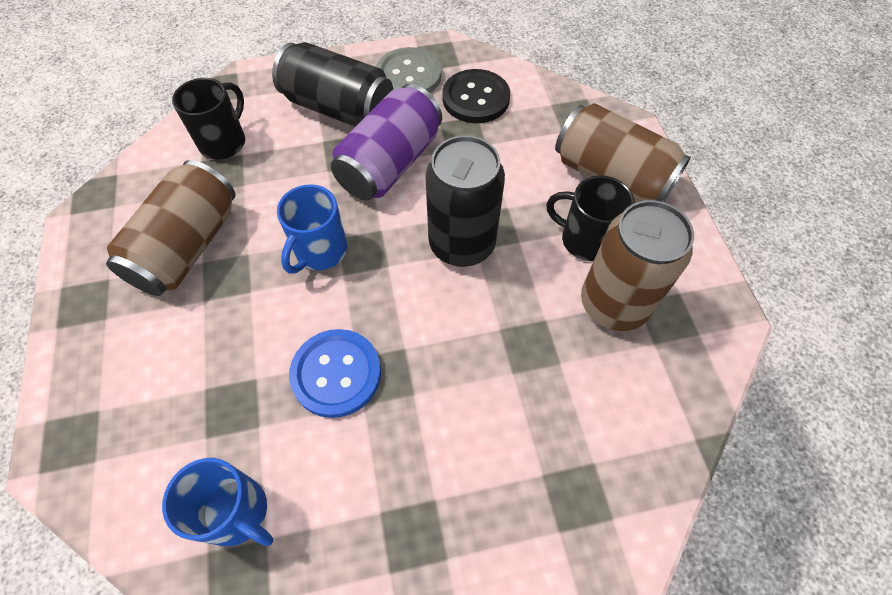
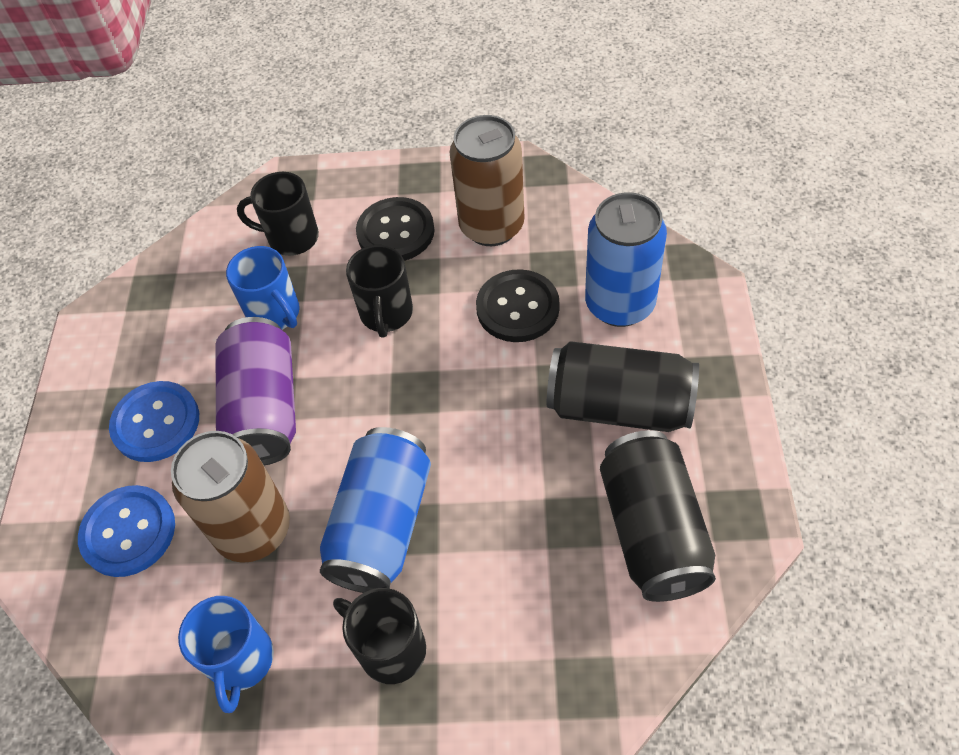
black button: 1 -> 2
black mug: 2 -> 3
blue button: 1 -> 2
blue can: 0 -> 2
brown can: 3 -> 2
grey button: 1 -> 0

